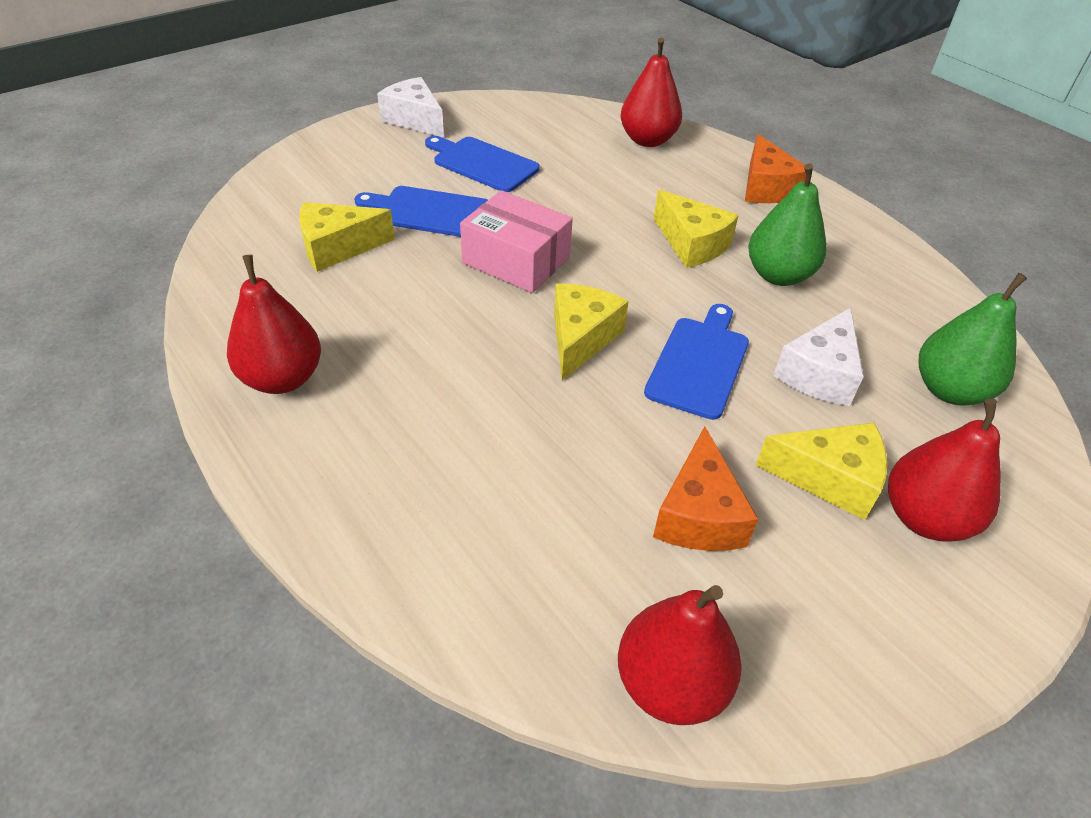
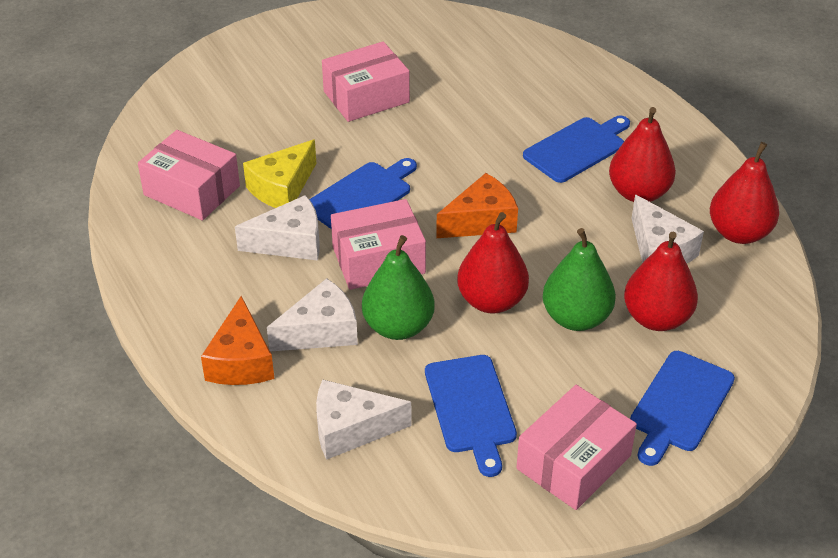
blue cutting board: 3 -> 4
pink box: 1 -> 4
white cheese: 2 -> 4
yellow cheese: 4 -> 1

